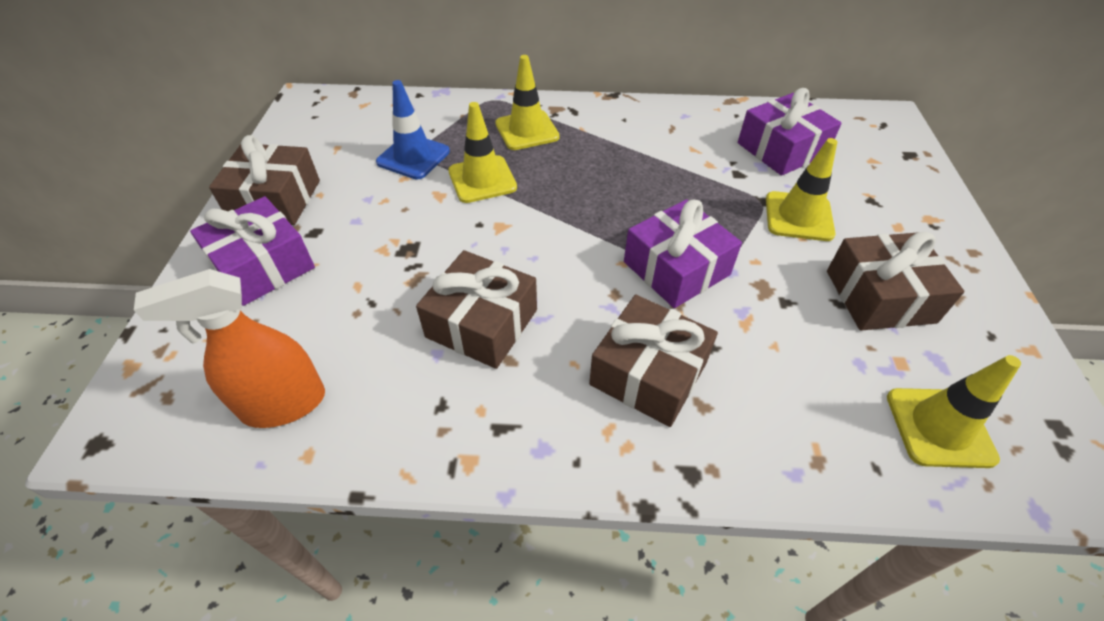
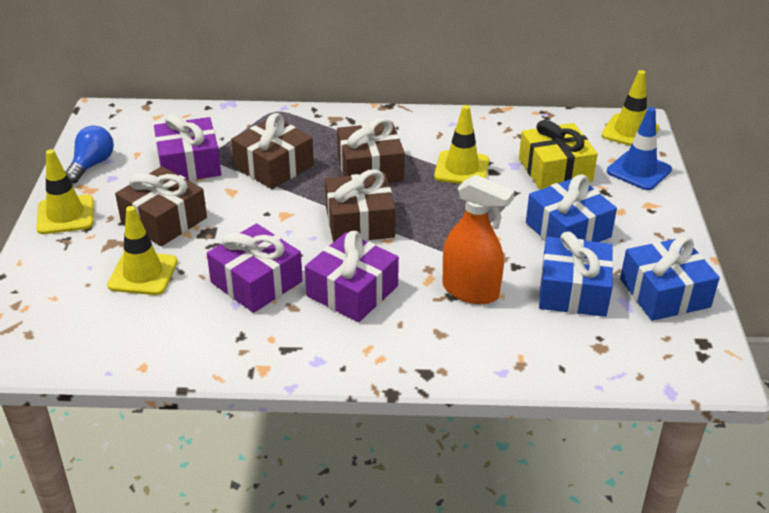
blue gift: 0 -> 3
blue light bulb: 0 -> 1
yellow gift: 0 -> 1

